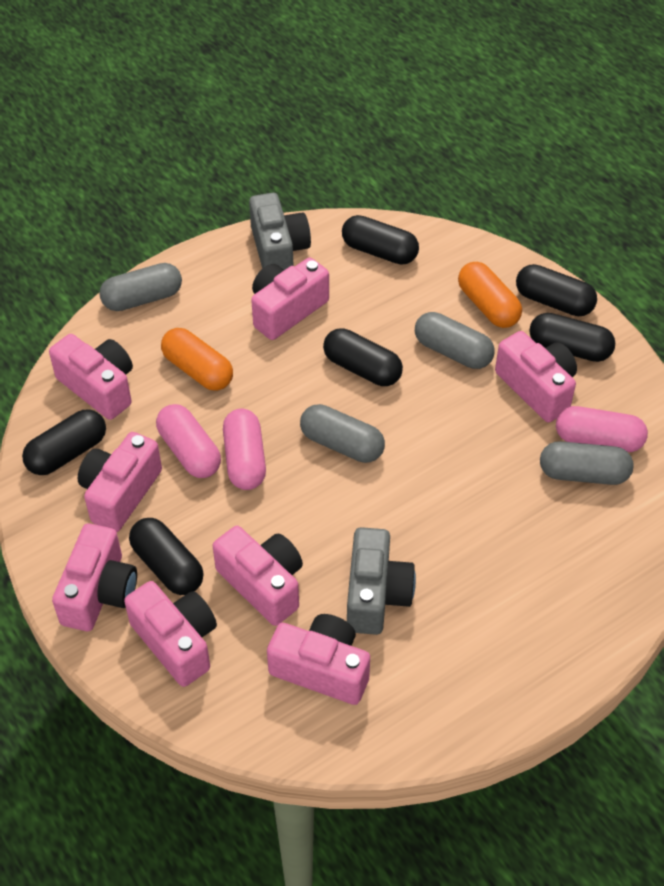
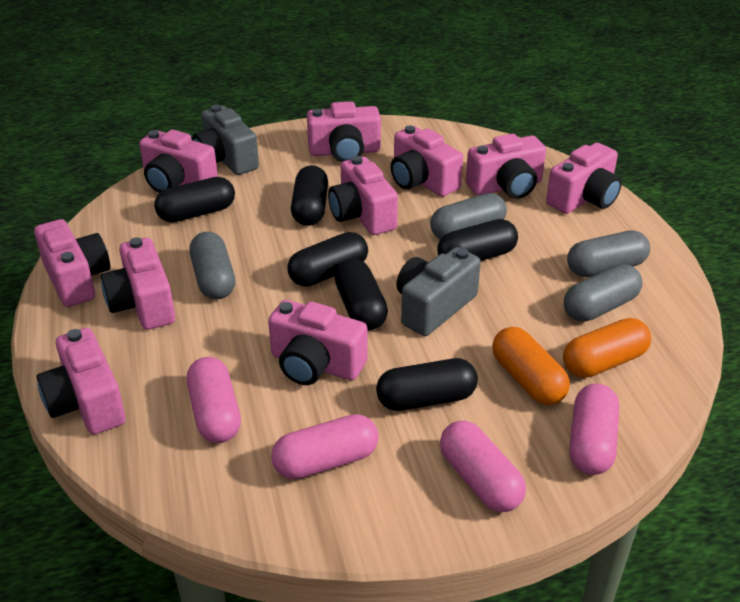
pink camera: 8 -> 10
pink capsule: 3 -> 4

